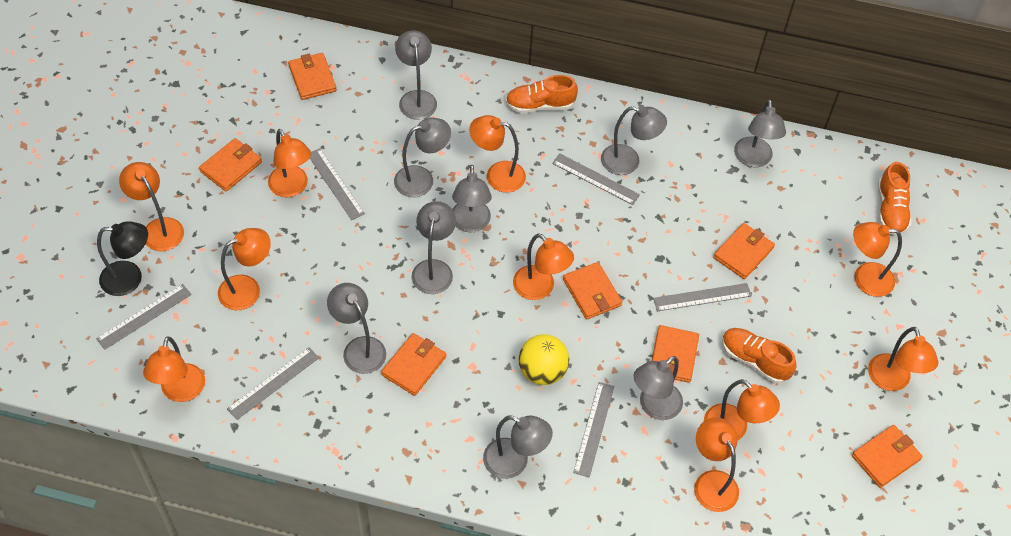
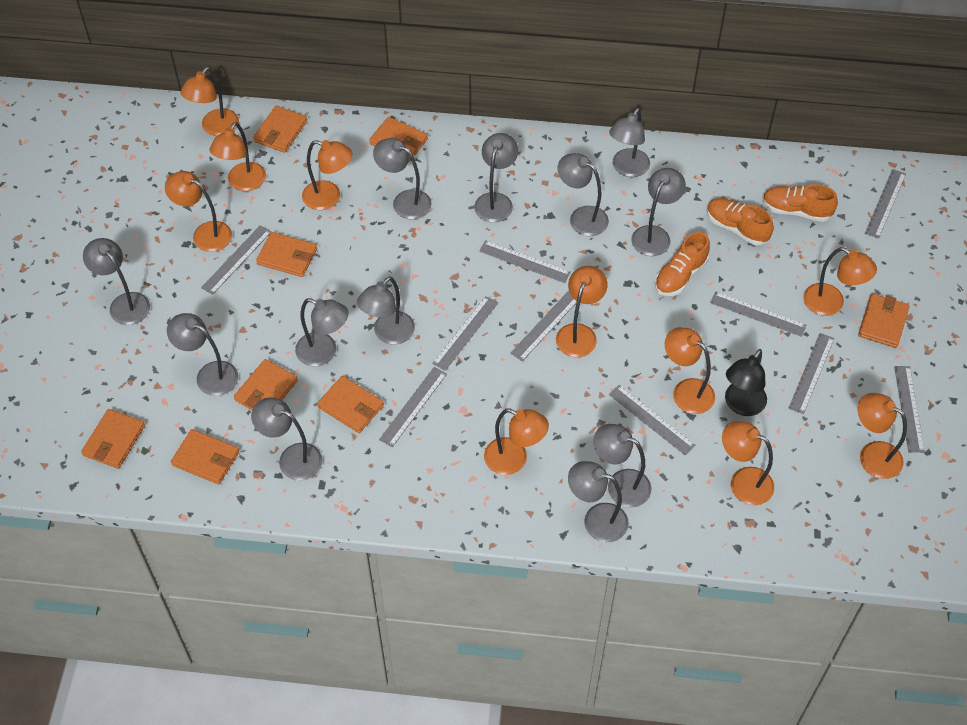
grey lamp: 9 -> 12
grey ruler: 6 -> 10
orange wallet: 7 -> 8
yellow ball: 1 -> 0

